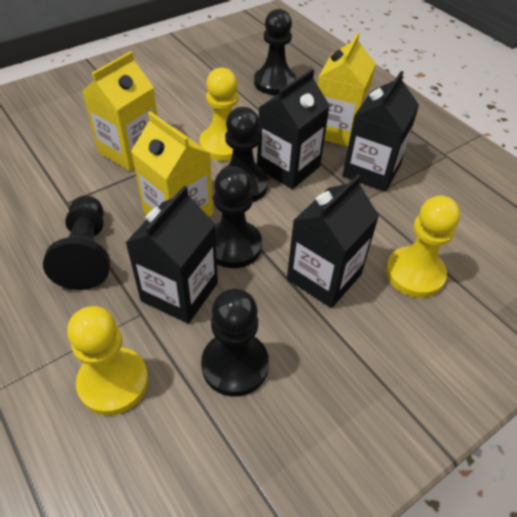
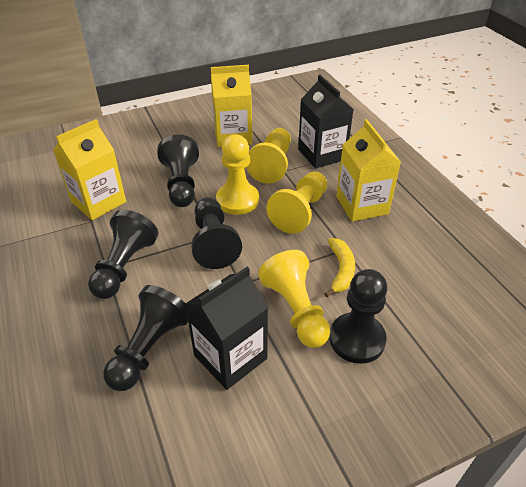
black carton: 4 -> 2
yellow banana: 0 -> 1
yellow pawn: 3 -> 4

